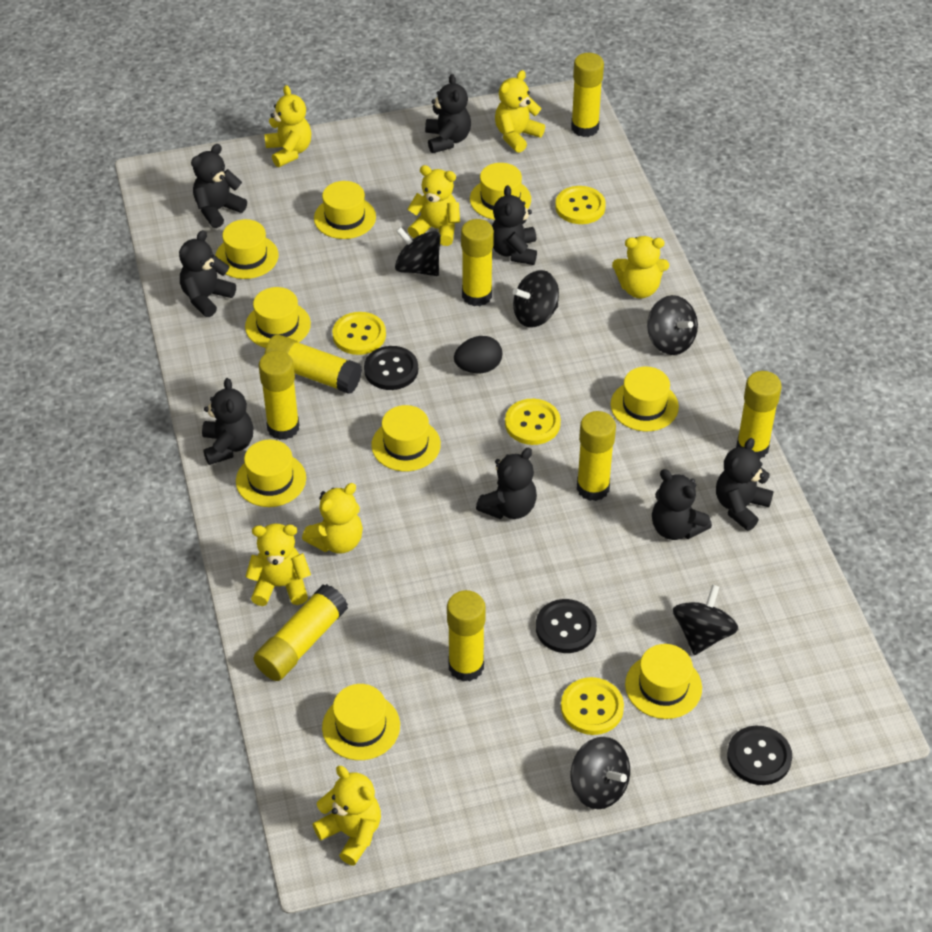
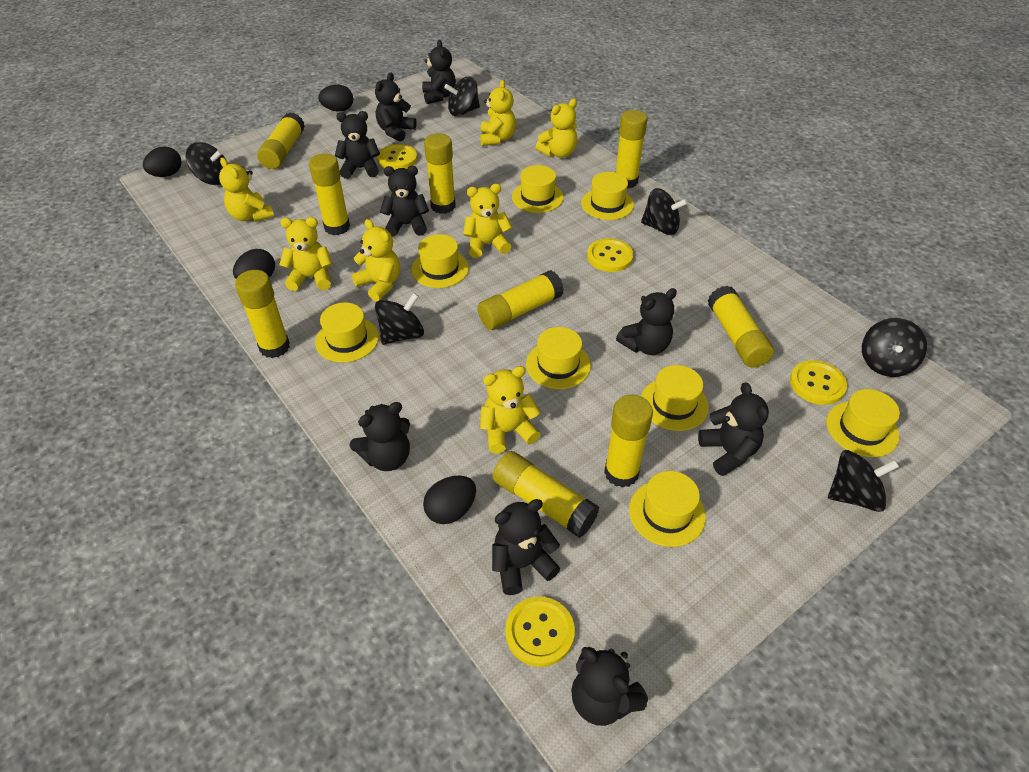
black button: 3 -> 0
black egg: 1 -> 4
black spinning top: 5 -> 6
black teddy bear: 8 -> 9
yellow glue stick: 8 -> 9
yellow hat: 9 -> 8

